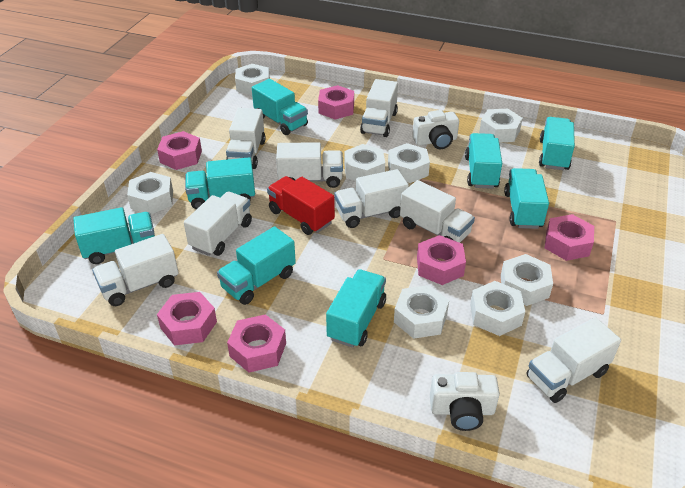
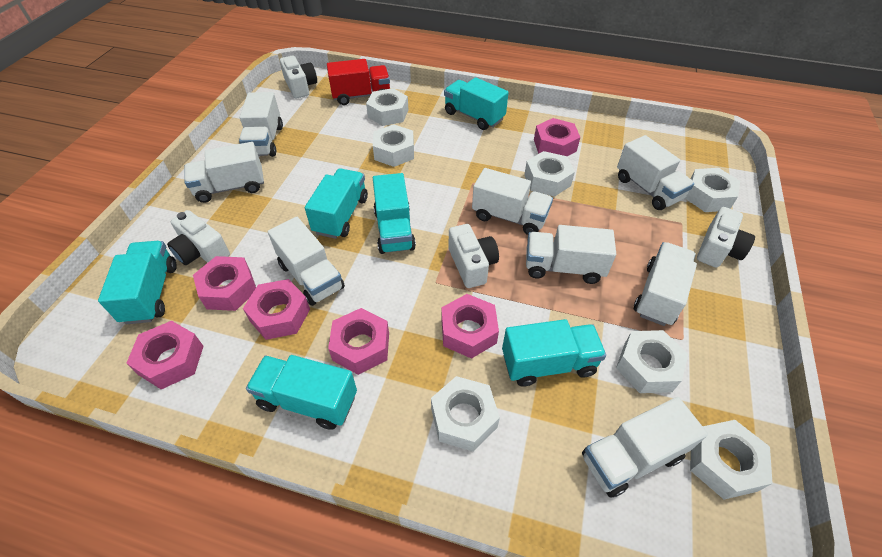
turquoise truck: 8 -> 6
white camera: 2 -> 4
white nut: 8 -> 7

